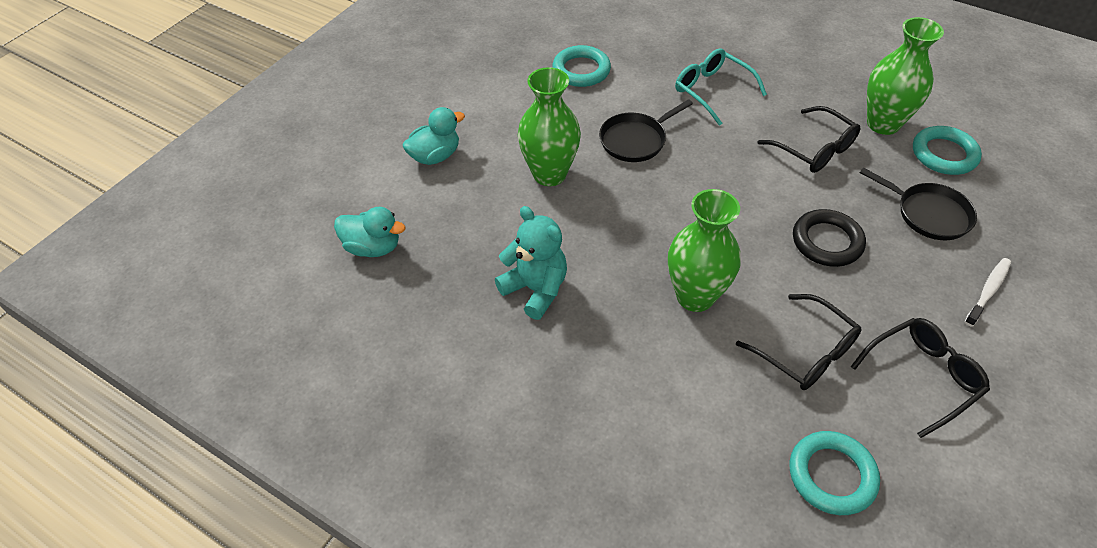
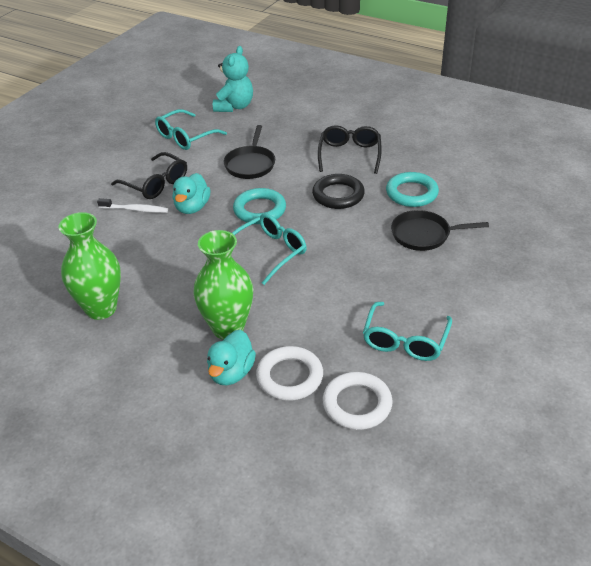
black glasses: 3 -> 2
green vase: 3 -> 2
turquoise glasses: 1 -> 3
turquoise ring: 3 -> 2
white ring: 0 -> 2

